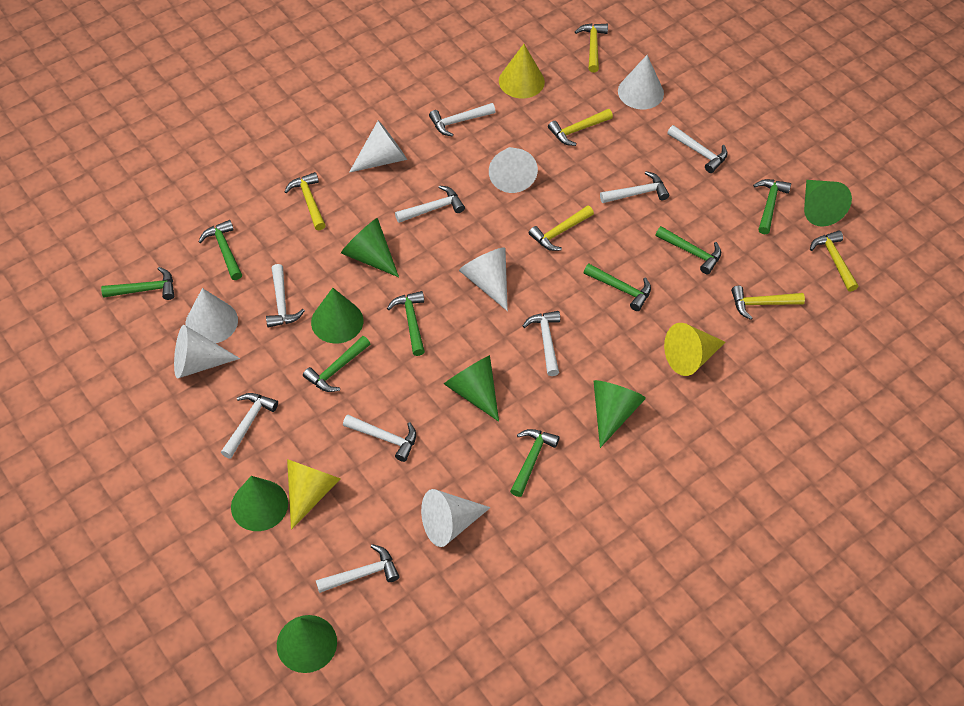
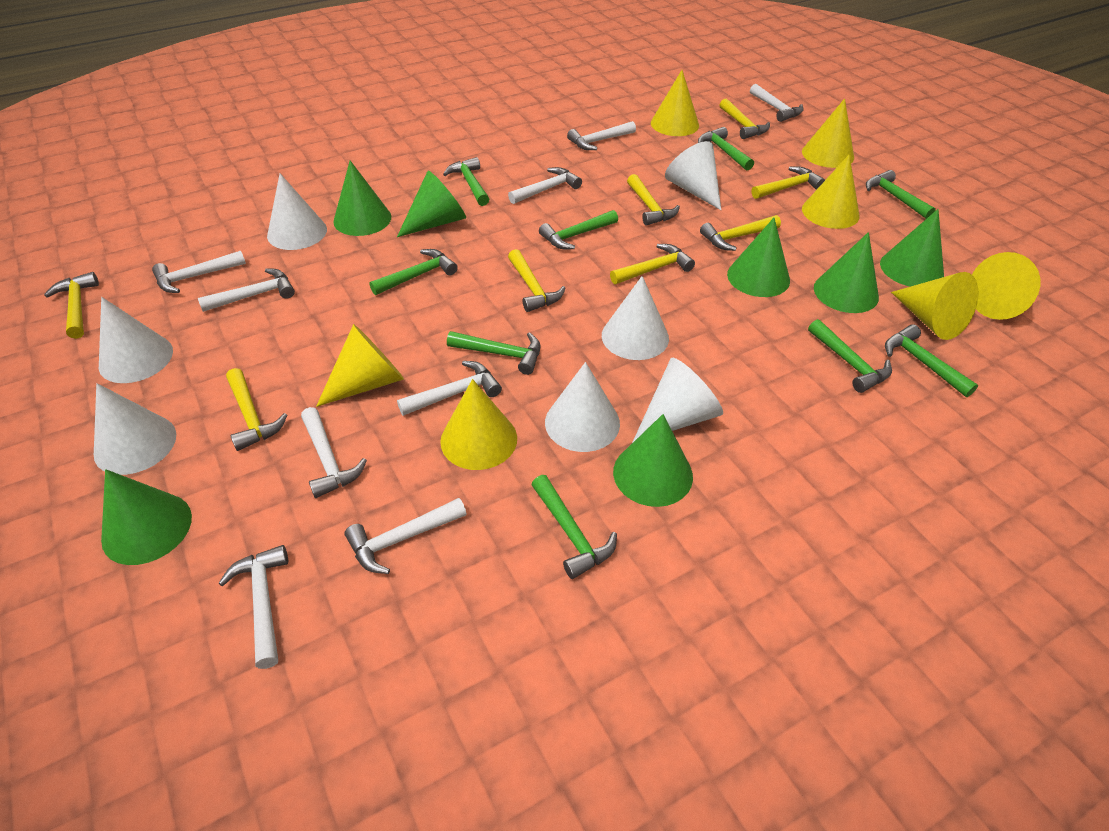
green hammer: 8 -> 9
yellow cone: 3 -> 7
yellow hammer: 6 -> 8

